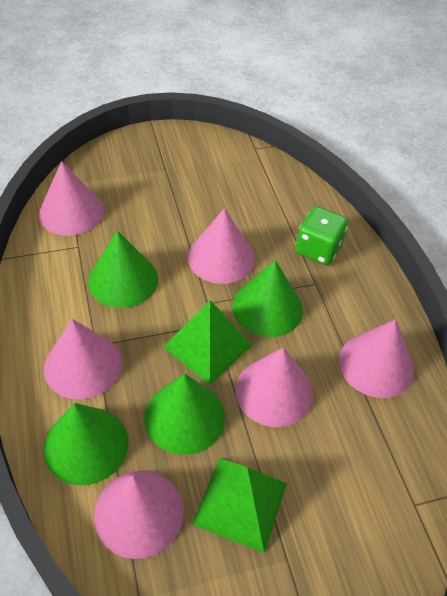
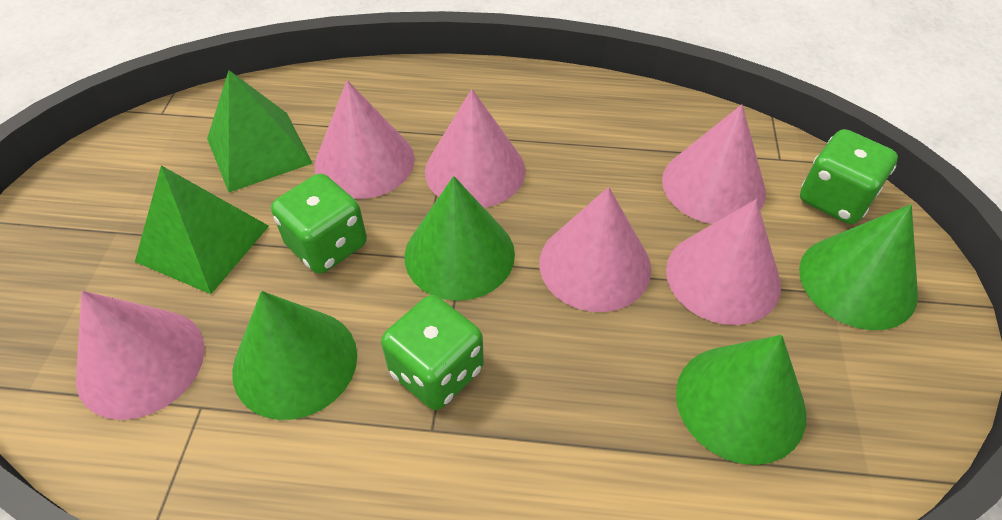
green dice: 1 -> 3

